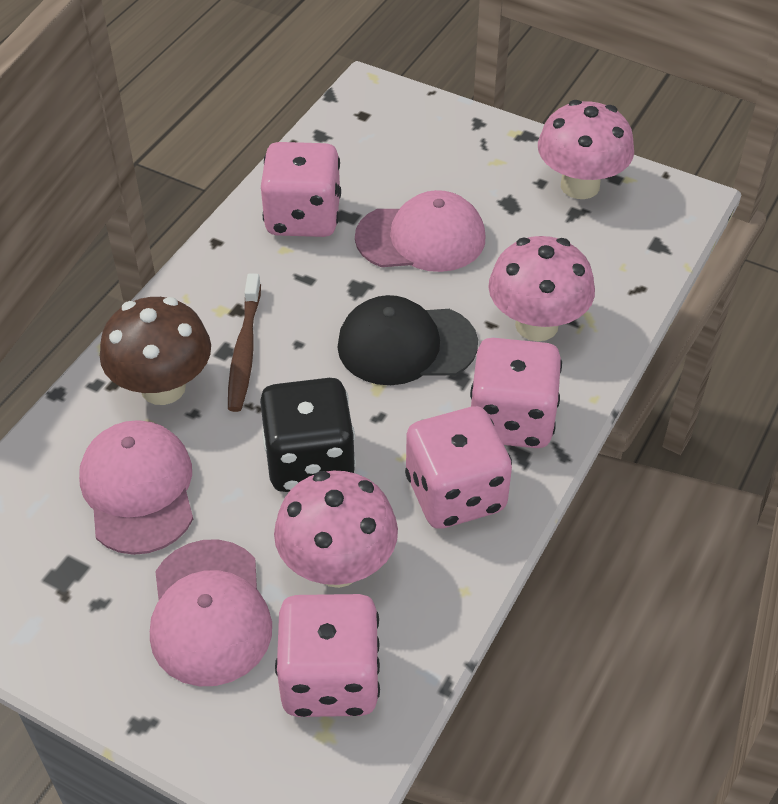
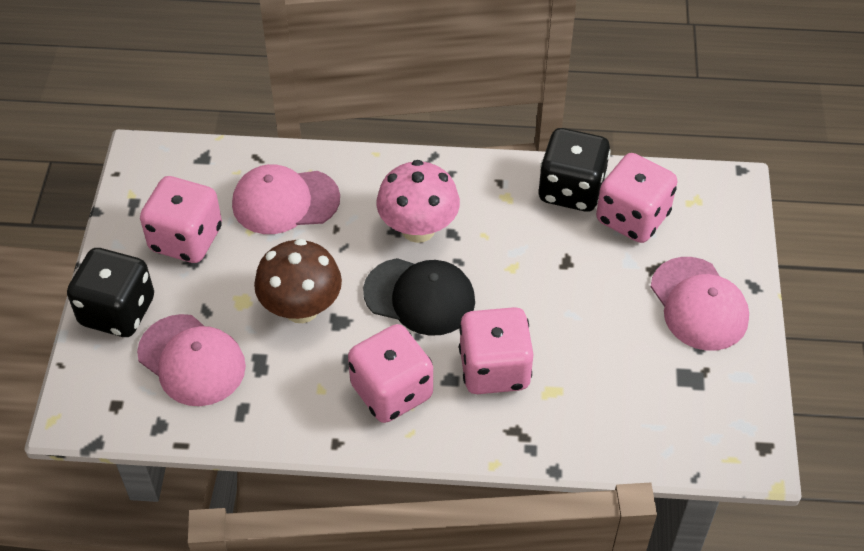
black dice: 1 -> 2
brown toothbrush: 1 -> 0
pink mushroom: 3 -> 1

